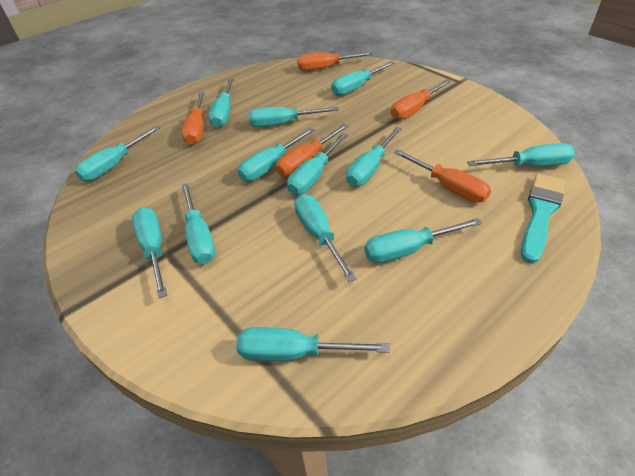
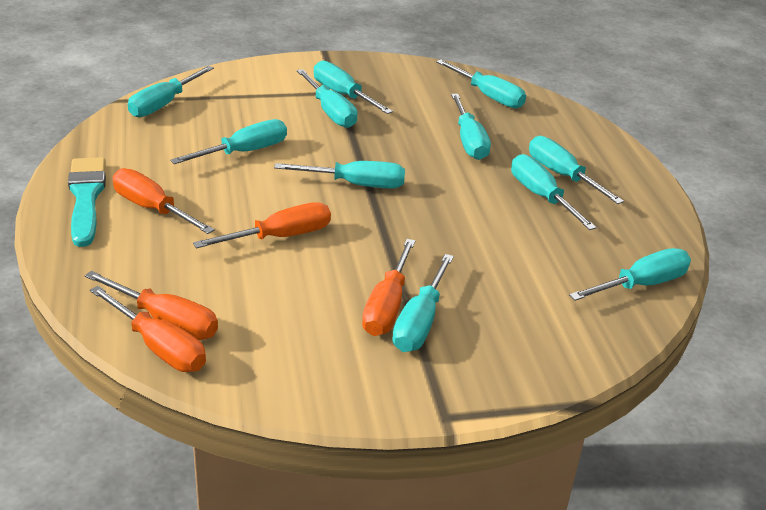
turquoise screwdriver: 13 -> 11

